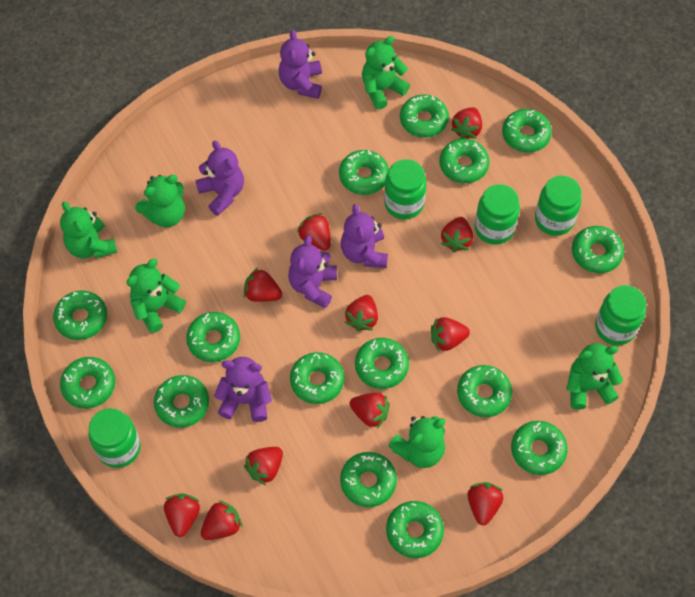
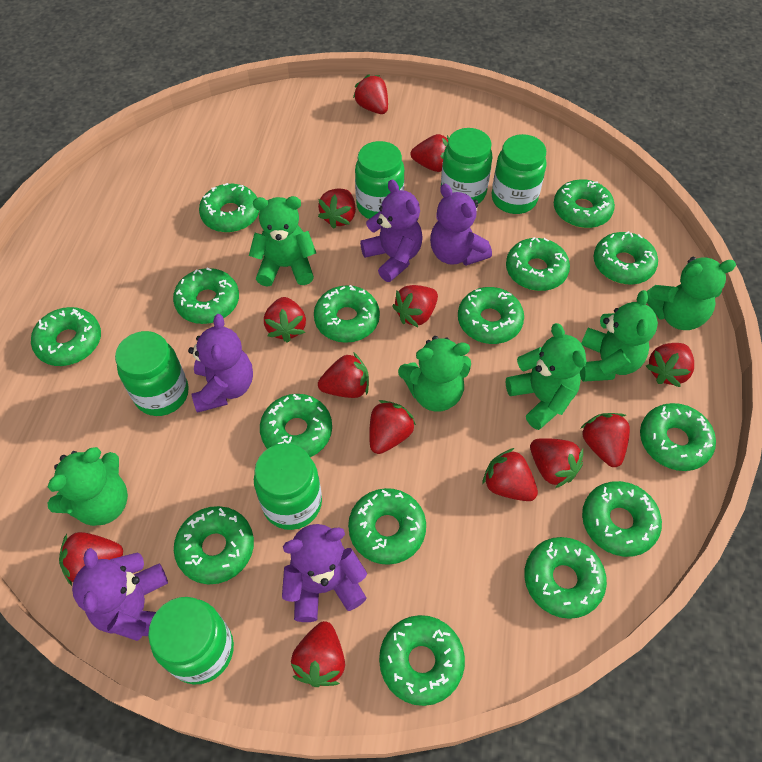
green jar: 5 -> 6
red strawberry: 11 -> 13

